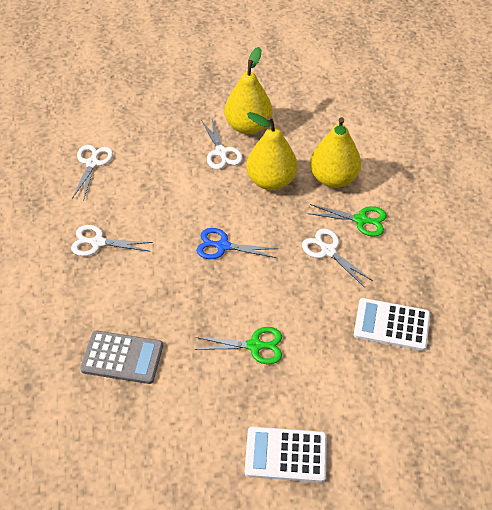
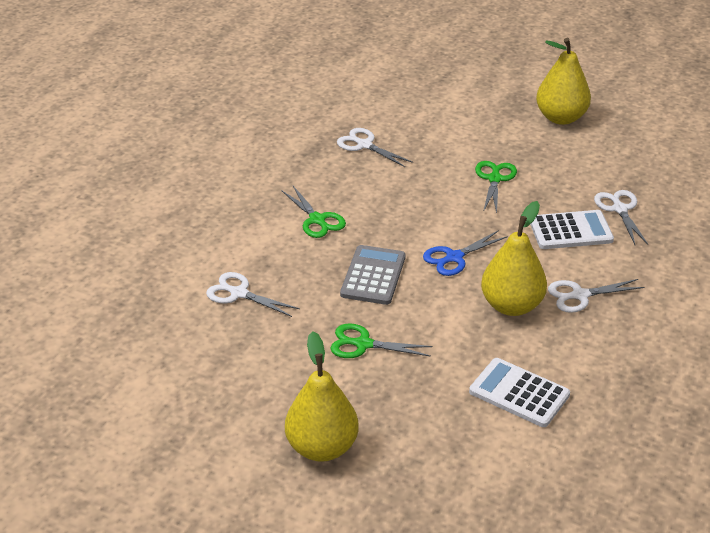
green scissors: 2 -> 3

